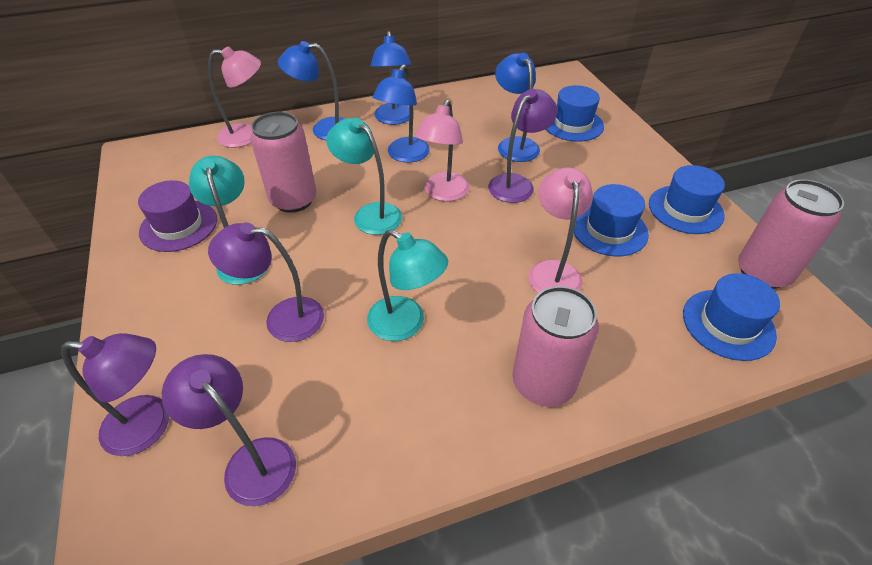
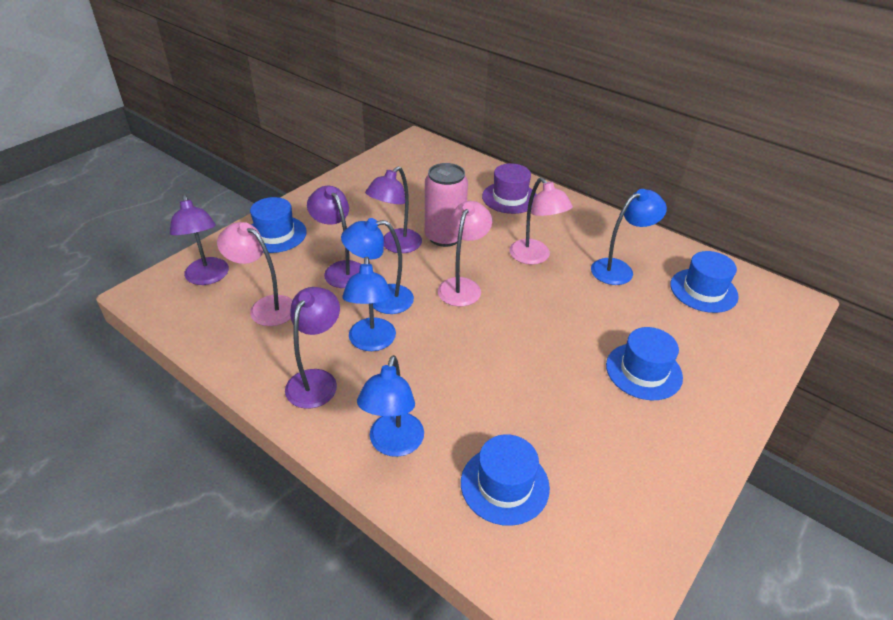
pink can: 3 -> 1
turquoise lamp: 3 -> 0

